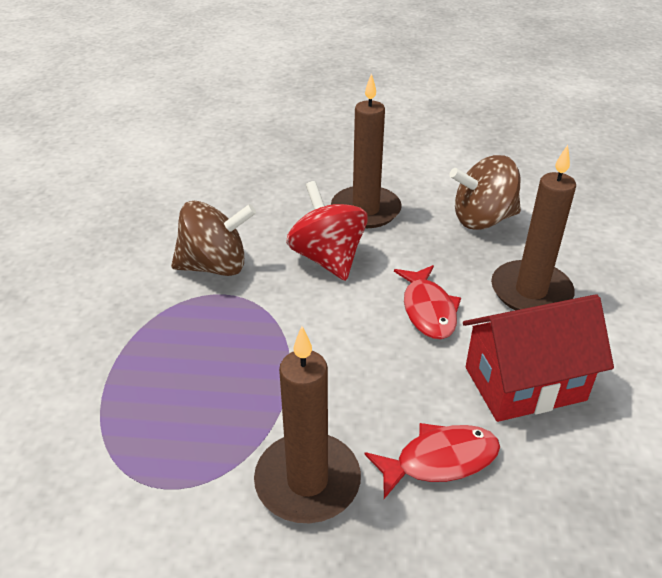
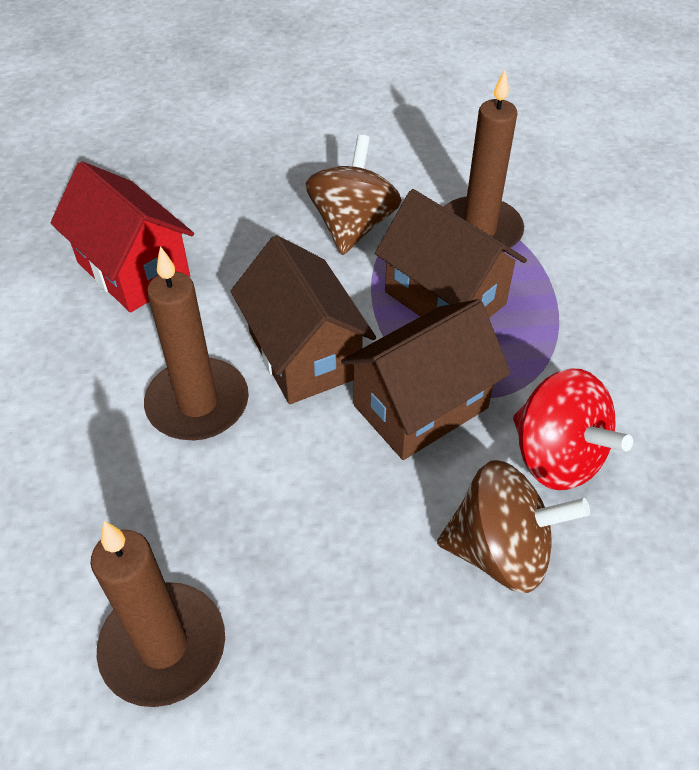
brown house: 0 -> 3
red fish: 2 -> 0

